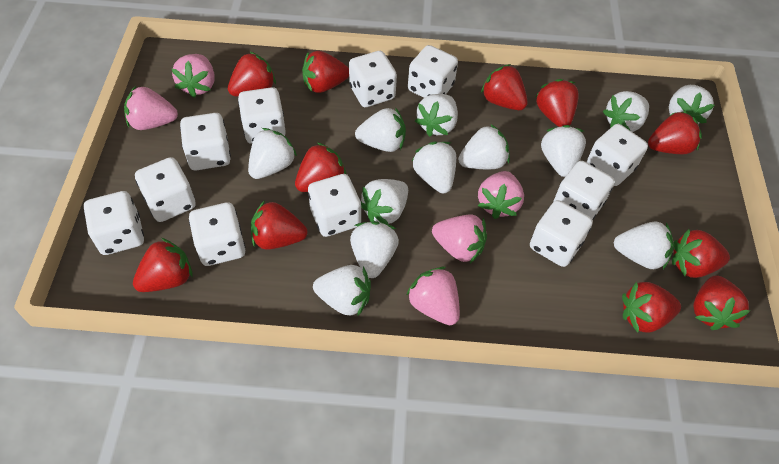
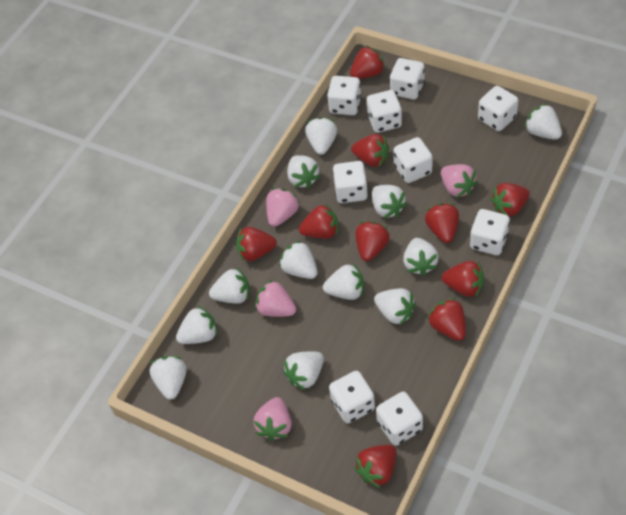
pink strawberry: 5 -> 4
red strawberry: 11 -> 10
white dice: 11 -> 9

